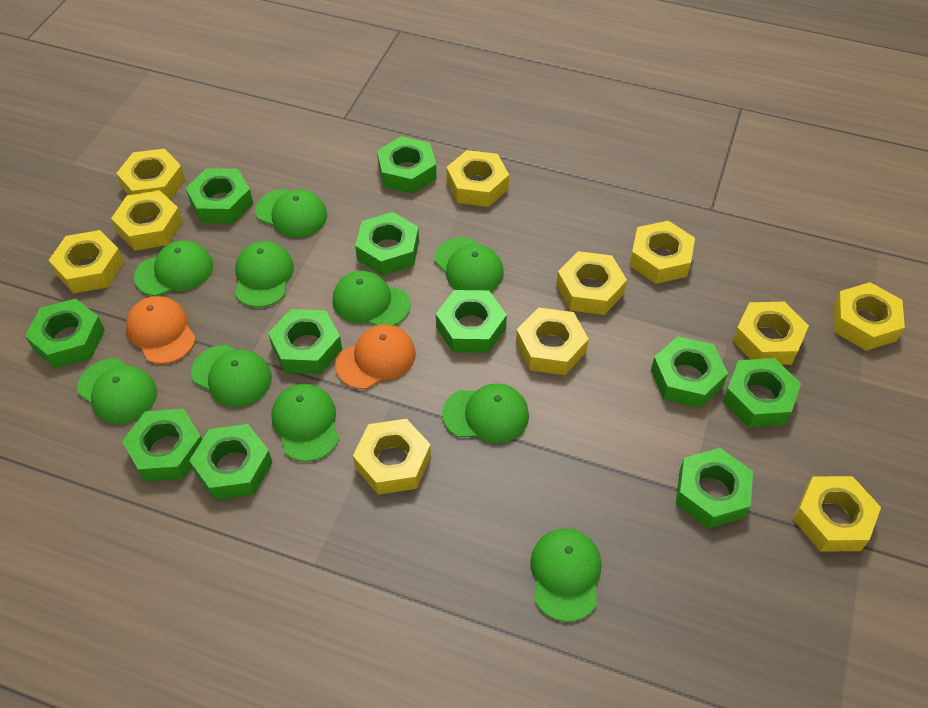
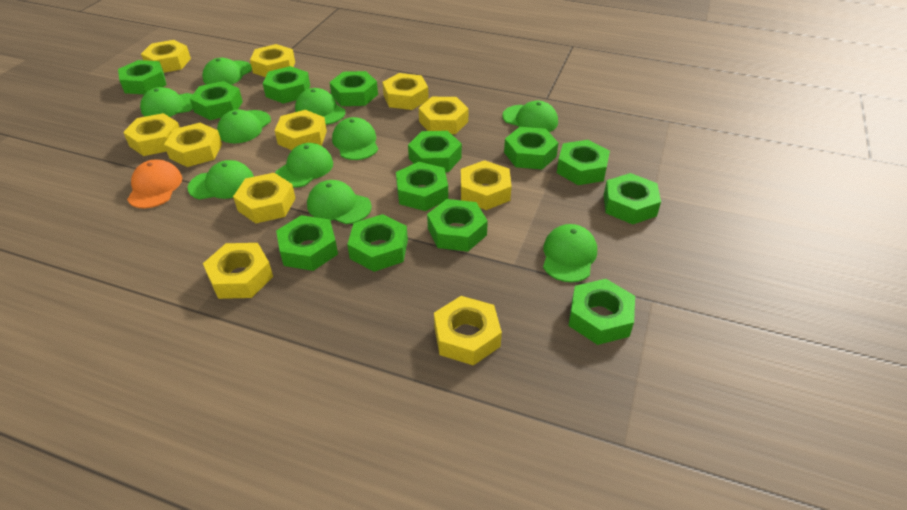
green nut: 11 -> 13
orange cap: 2 -> 1

